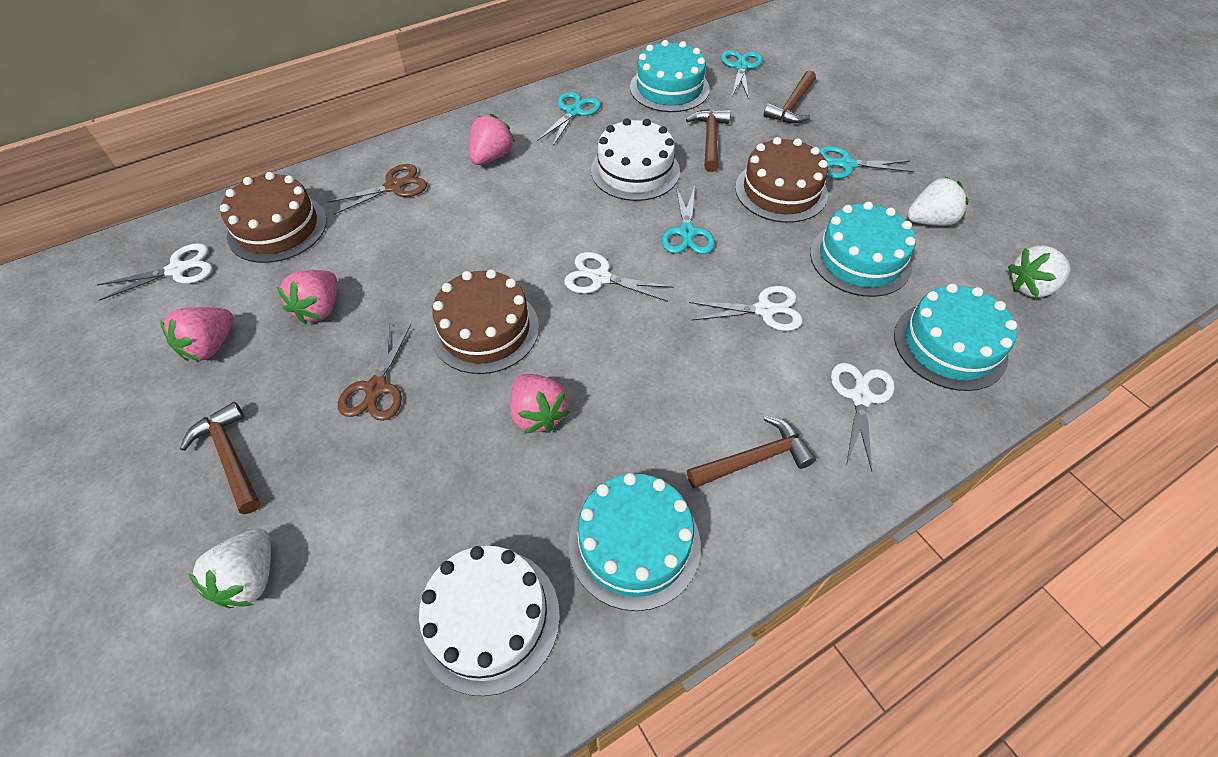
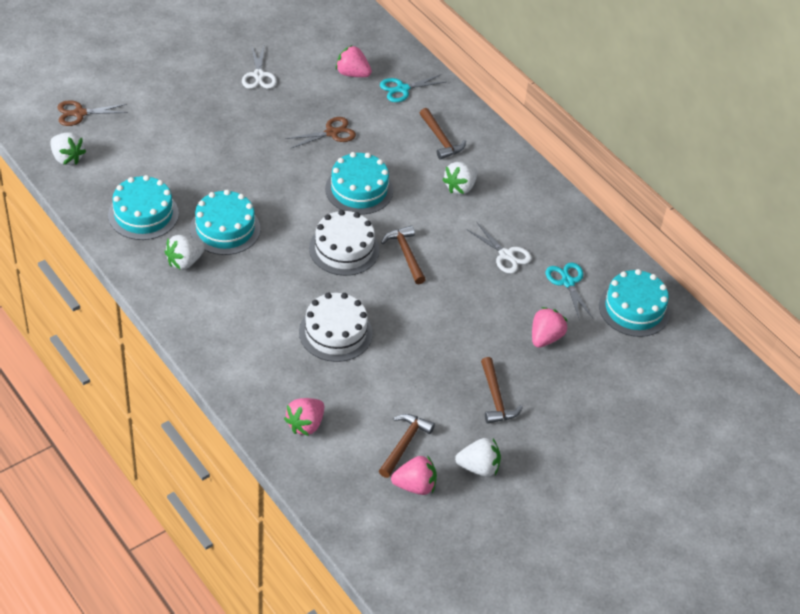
brown cake: 3 -> 0
turquoise scissors: 4 -> 2
white scissors: 4 -> 2
white strawberry: 3 -> 4

